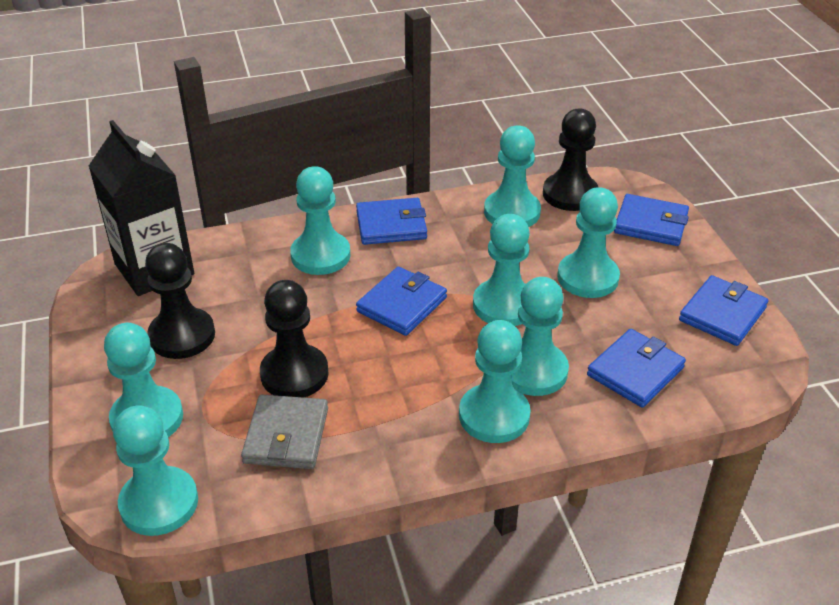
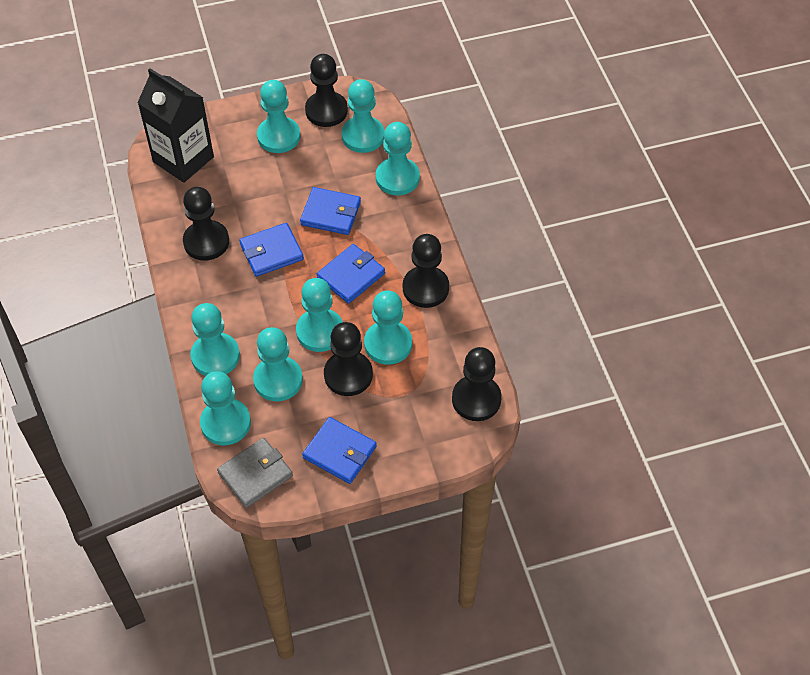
black pawn: 3 -> 5
blue wallet: 5 -> 4

